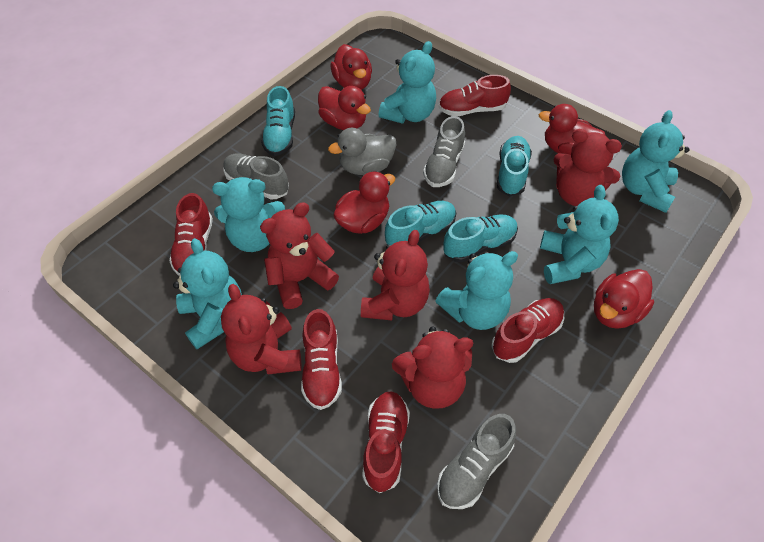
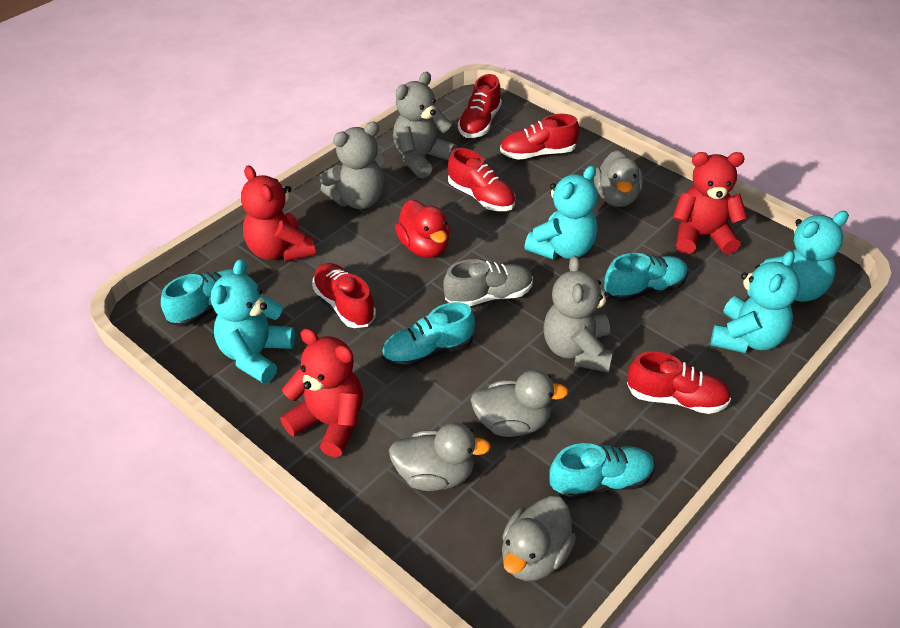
grey duck: 1 -> 4
grey shoe: 3 -> 1
grey teddy bear: 0 -> 3
red duck: 5 -> 1
red teddy bear: 5 -> 3
turquoise teddy bear: 6 -> 4

